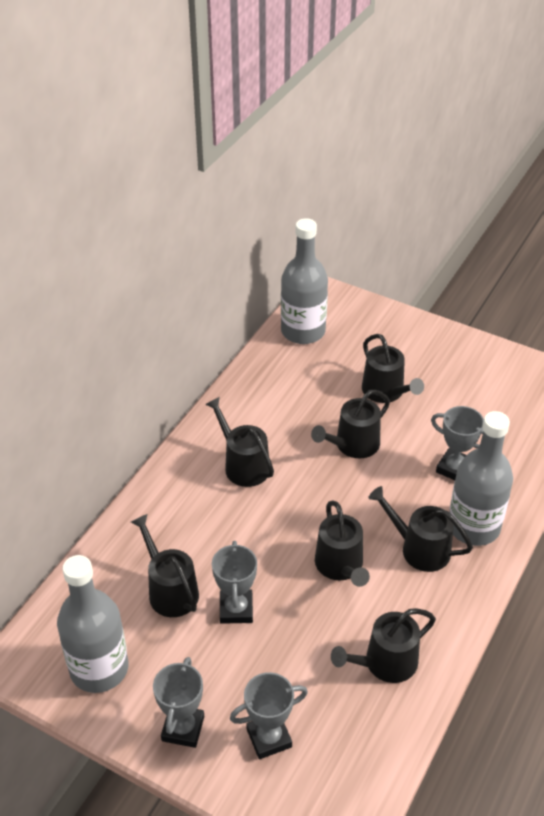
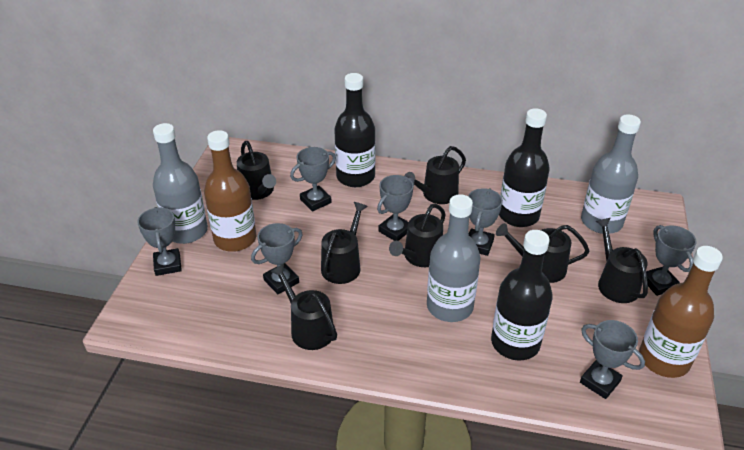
black bottle: 0 -> 3
brown bottle: 0 -> 2
grey trophy: 4 -> 7

